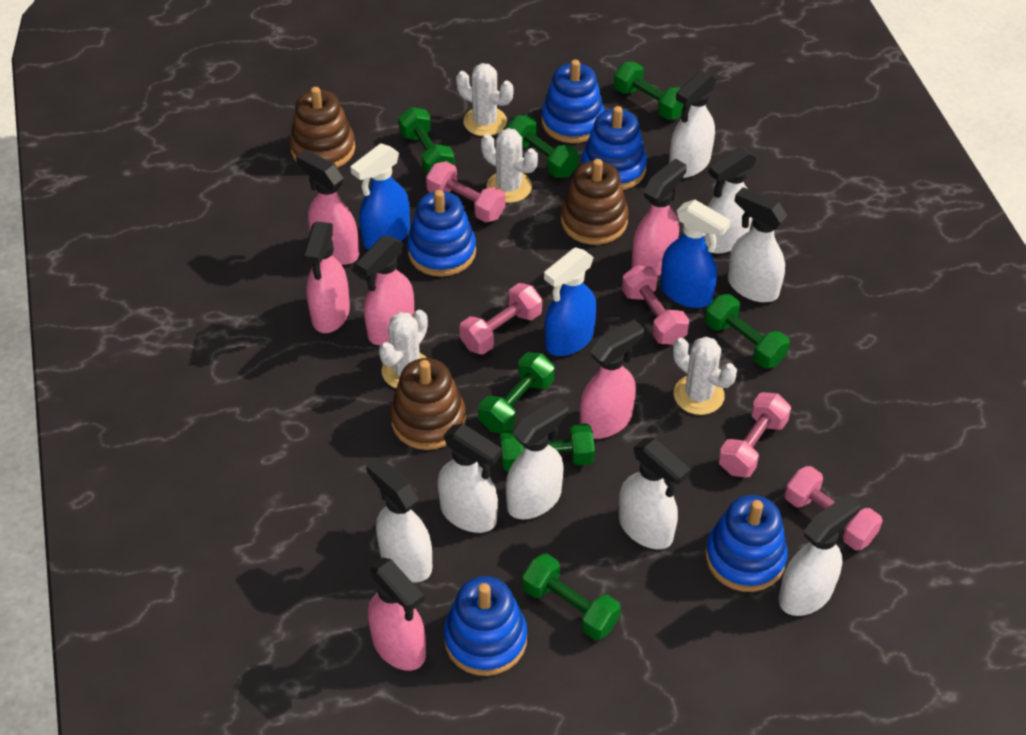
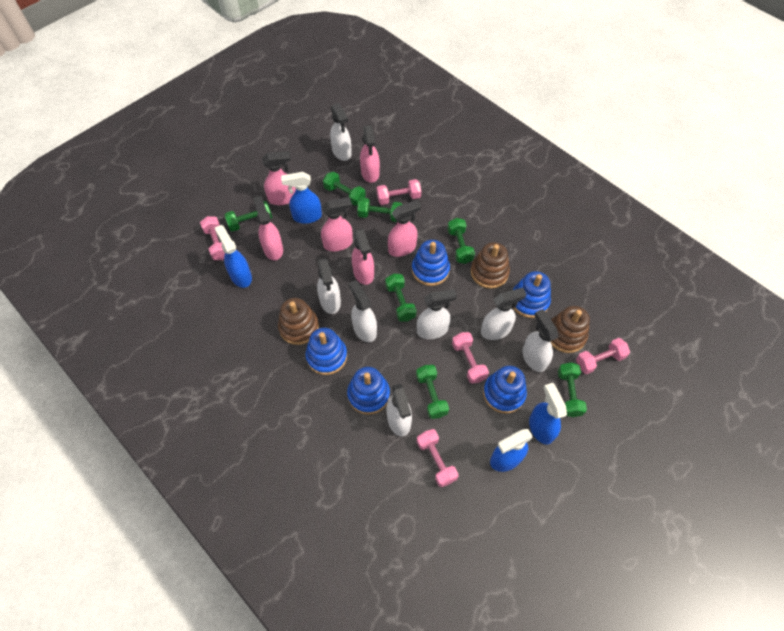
blue spray bottle: 3 -> 4
white cactus: 4 -> 0
white spray bottle: 8 -> 7

